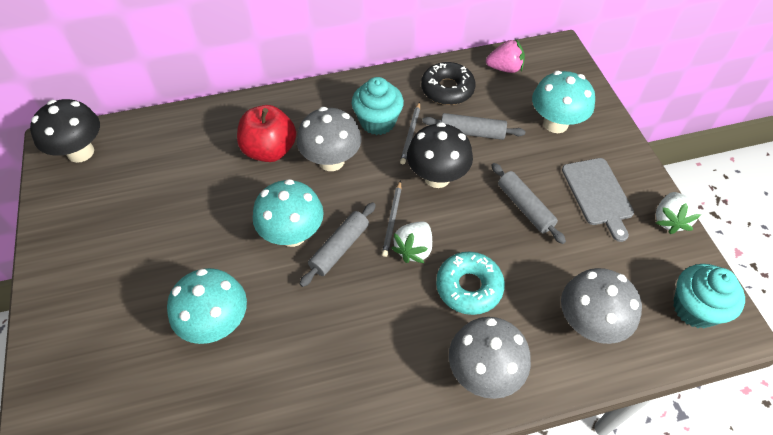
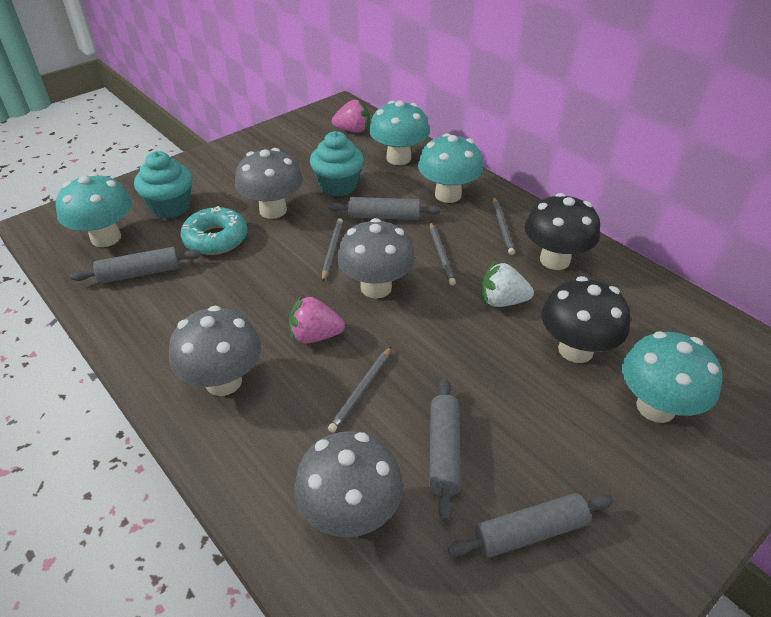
black donut: 1 -> 0
grey cutting board: 1 -> 0
grey mushroom: 3 -> 4
grey pencil: 2 -> 4
grey rolling pin: 3 -> 4
pink strawberry: 1 -> 2
red apple: 1 -> 0
turquoise mushroom: 3 -> 4
white strawberry: 2 -> 1

